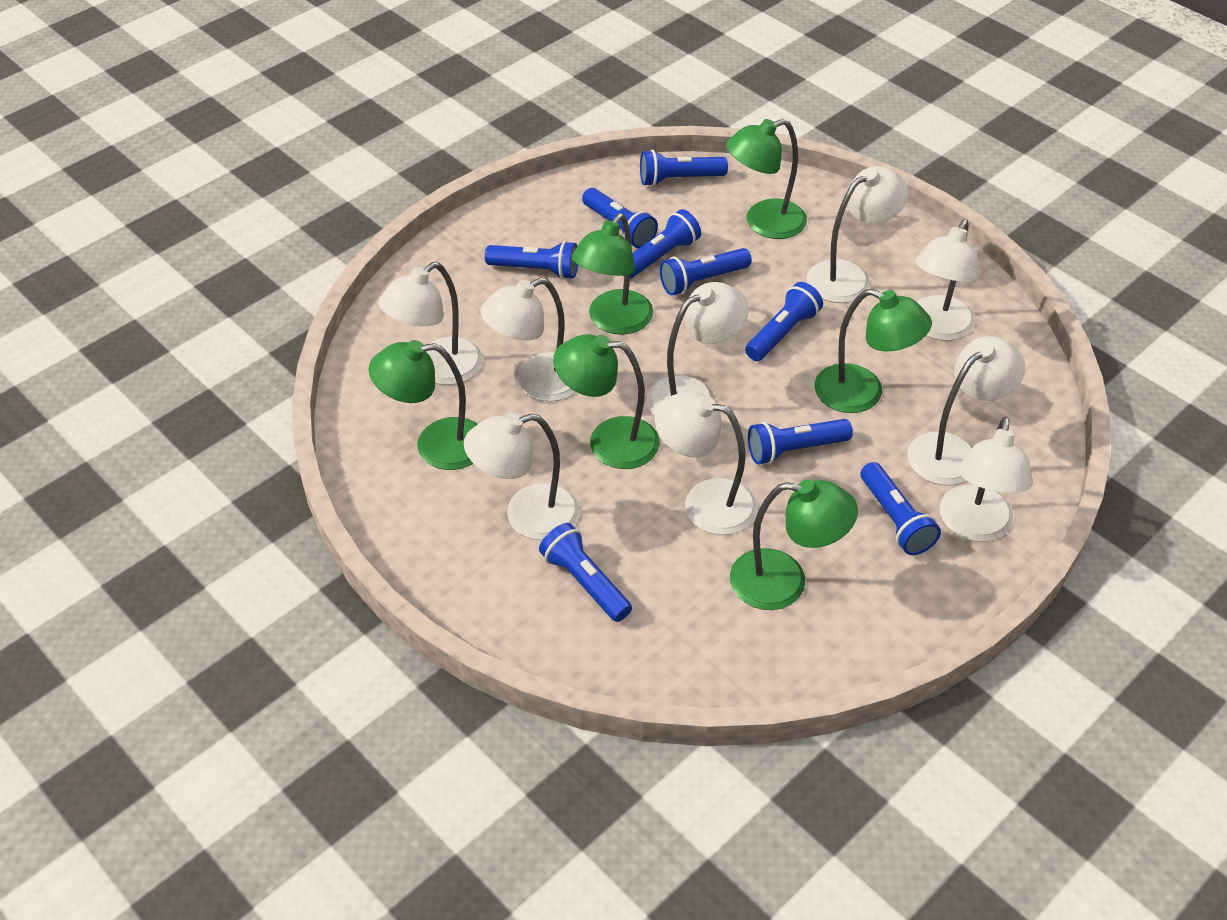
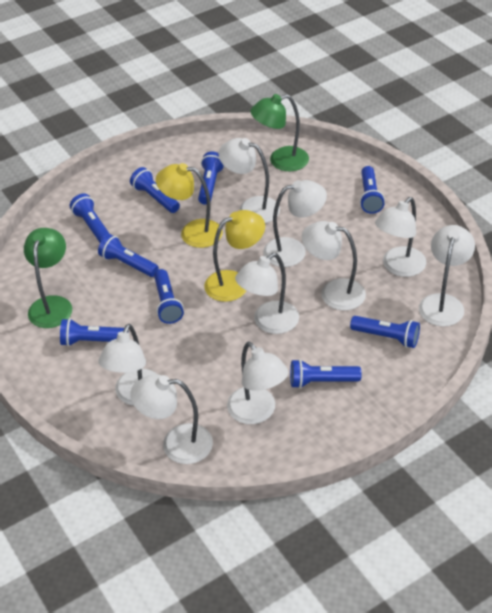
green lamp: 6 -> 2
yellow lamp: 0 -> 2

